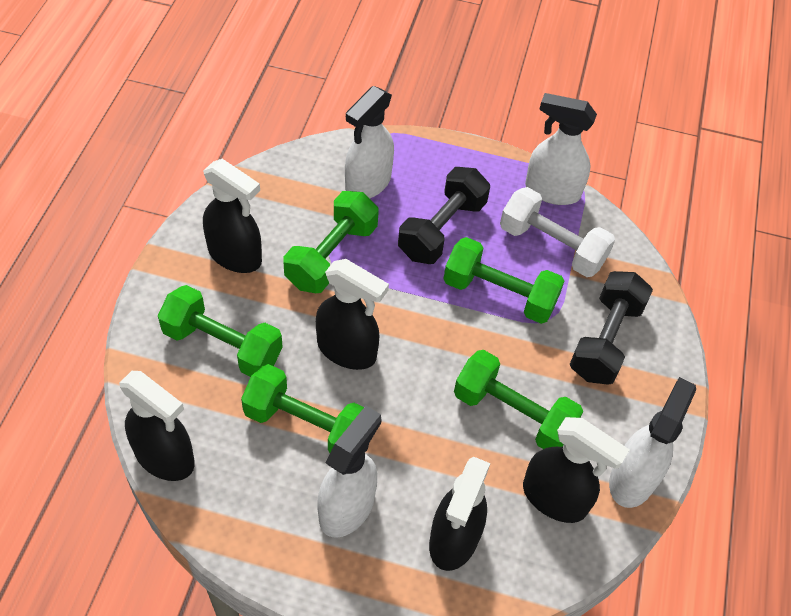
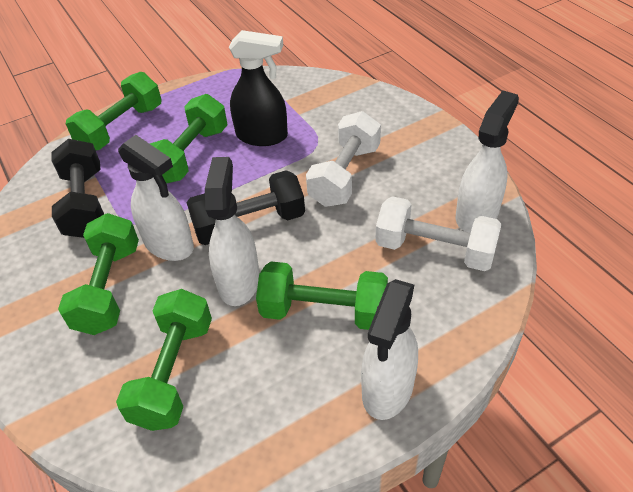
black spray bottle: 5 -> 1
white dumbbell: 1 -> 2

